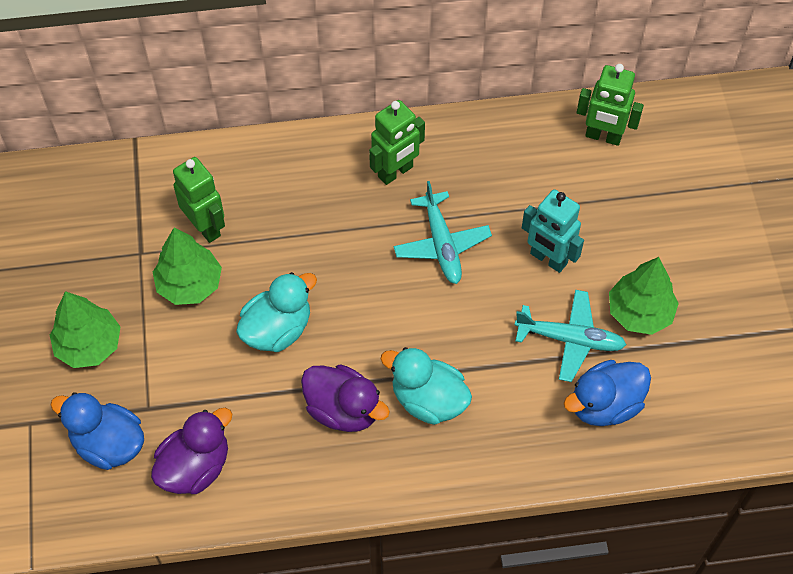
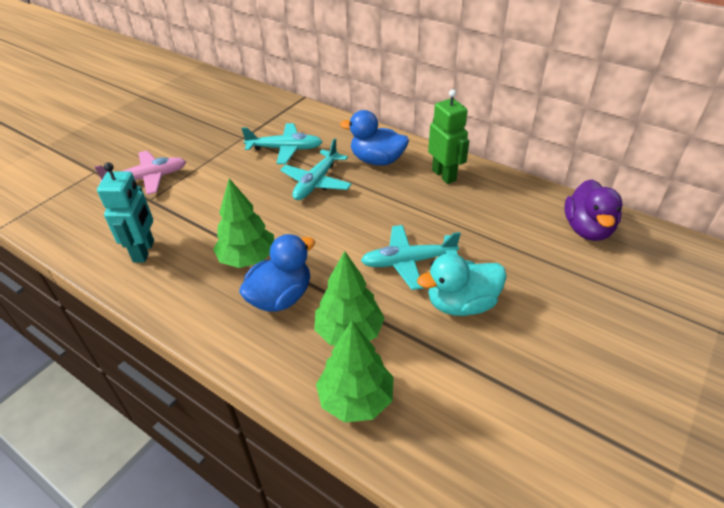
green robot: 3 -> 1
pink plane: 0 -> 1
purple duck: 2 -> 1
turquoise duck: 2 -> 1
turquoise plane: 2 -> 3

